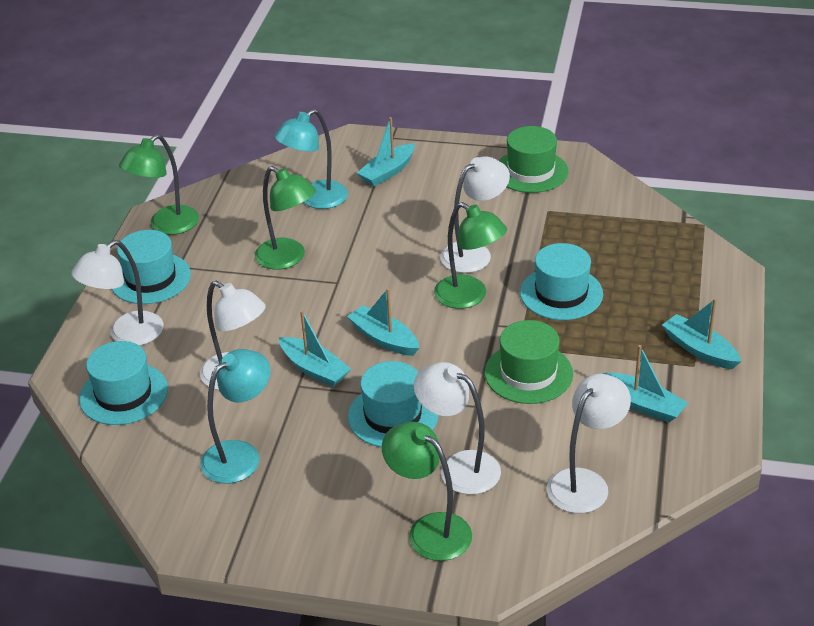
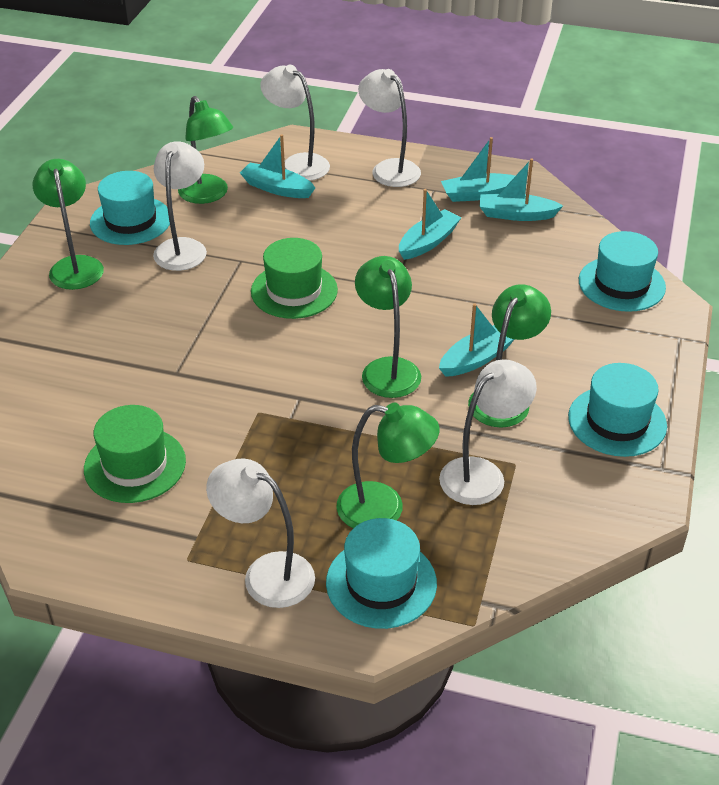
green lamp: 4 -> 5
turquoise lamp: 2 -> 0

